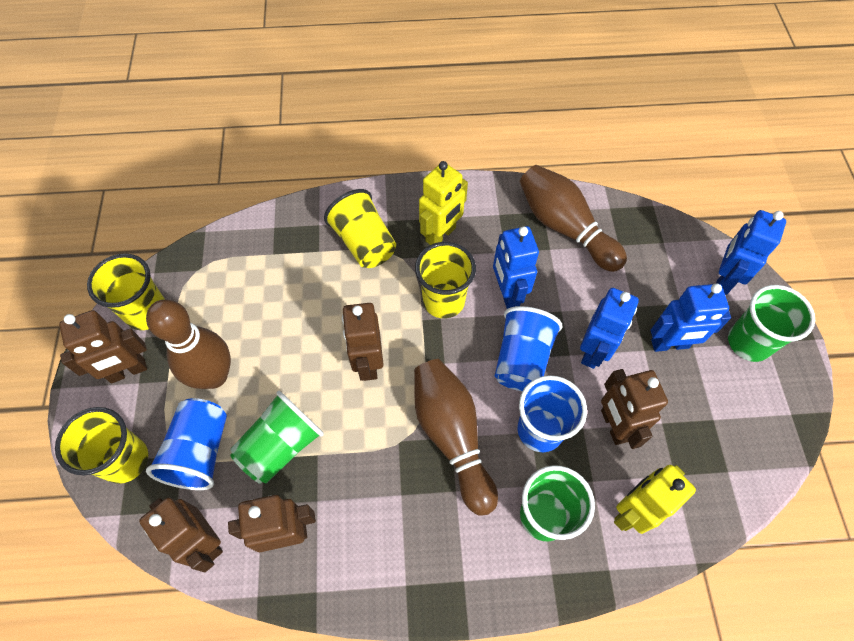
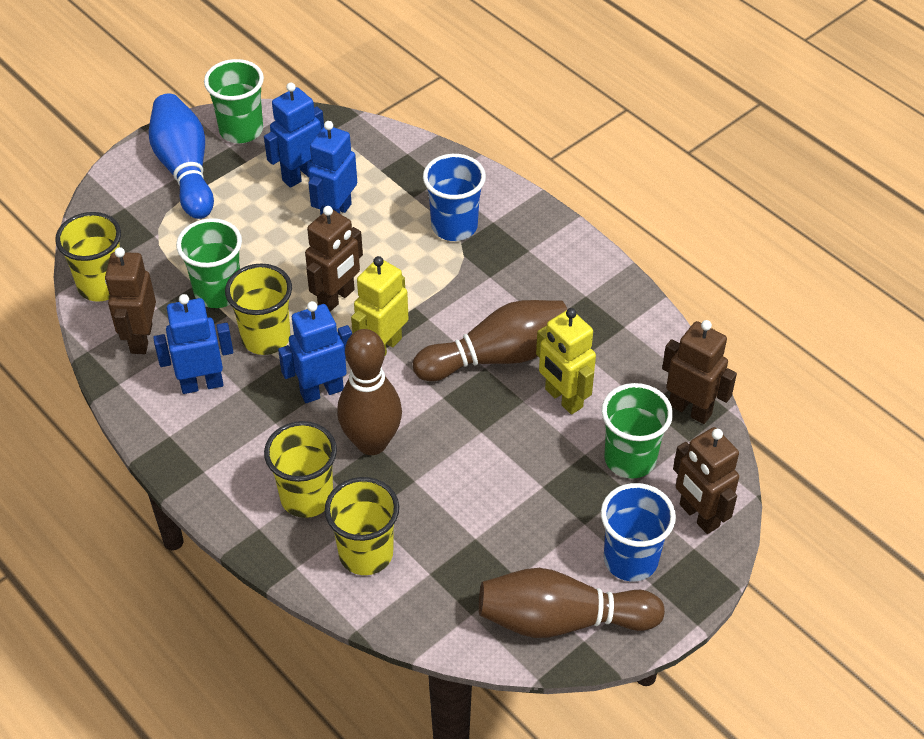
blue bowling pin: 0 -> 1
blue cup: 3 -> 2
brown robot: 5 -> 4

